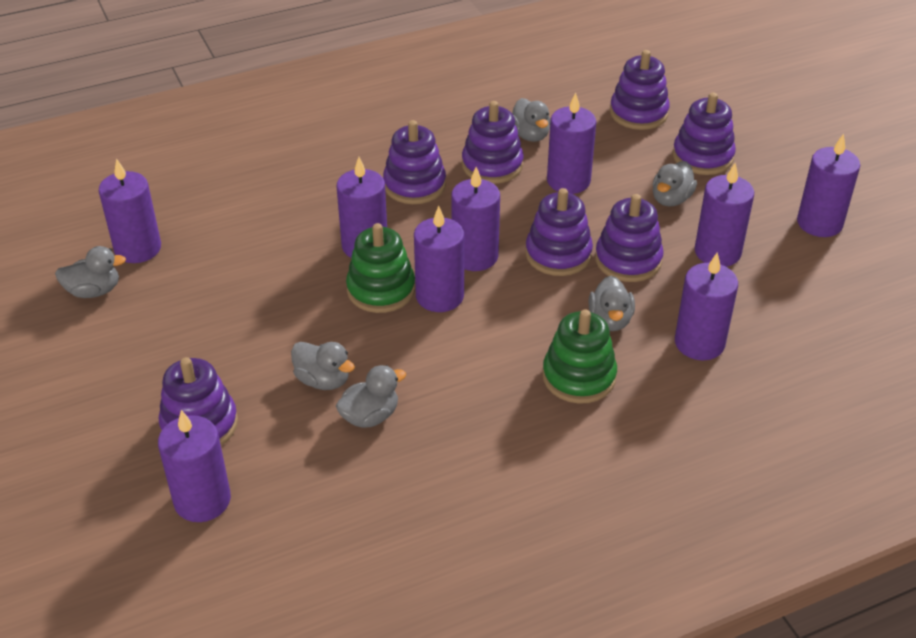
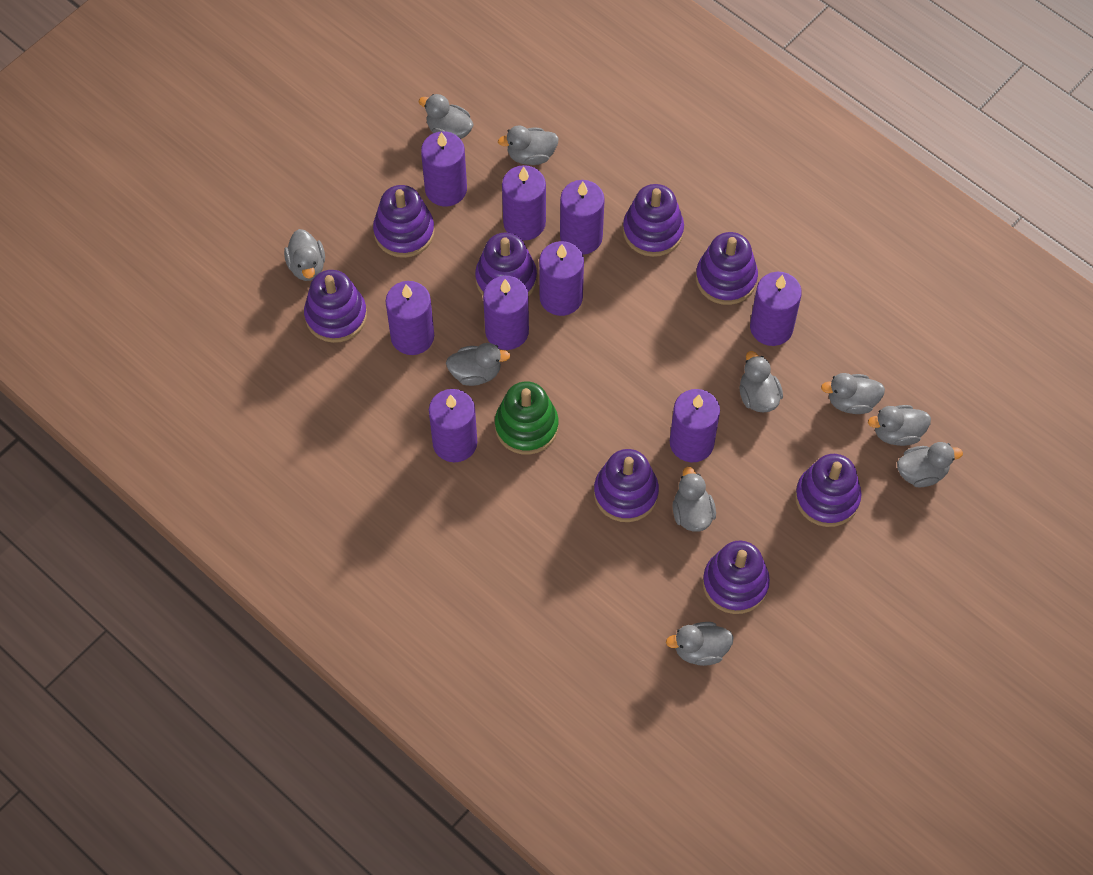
green stacking toy: 2 -> 1
grey duck: 6 -> 10
purple stacking toy: 7 -> 8

